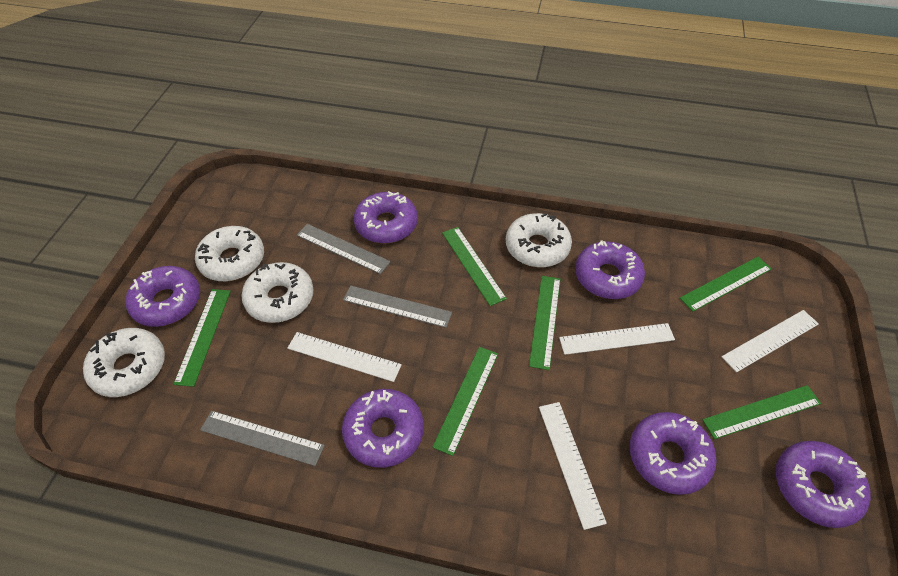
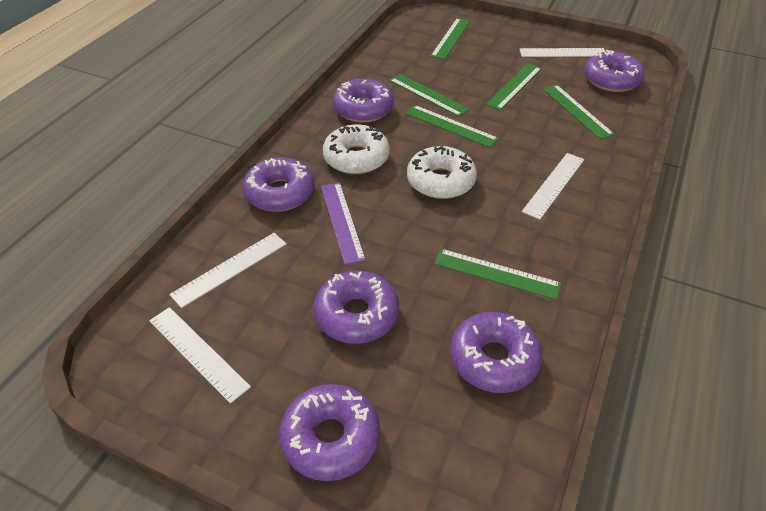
grey ruler: 3 -> 0
purple ruler: 0 -> 1
white donut: 4 -> 2

